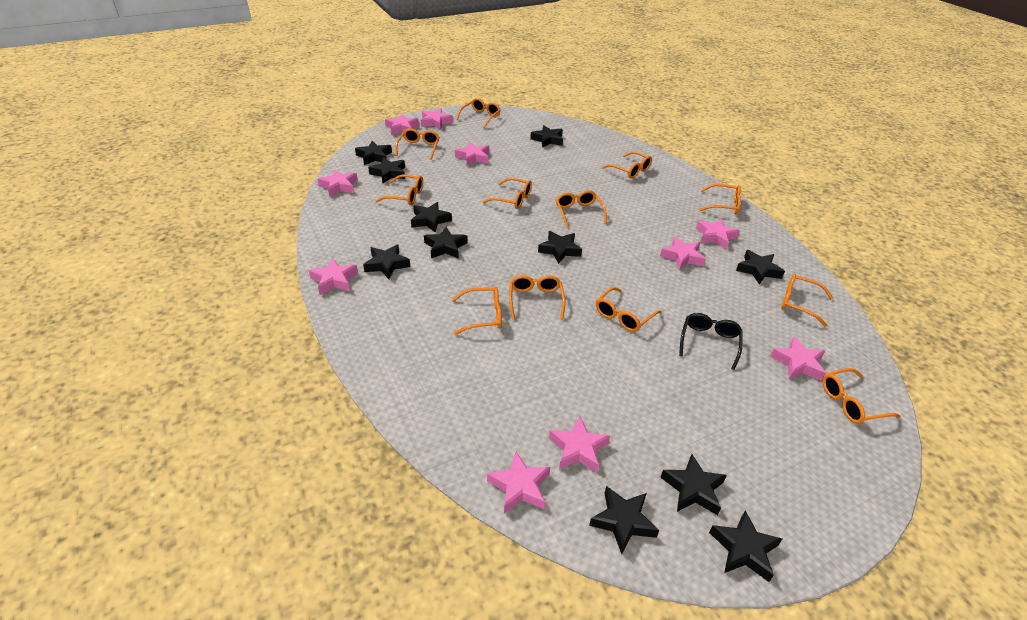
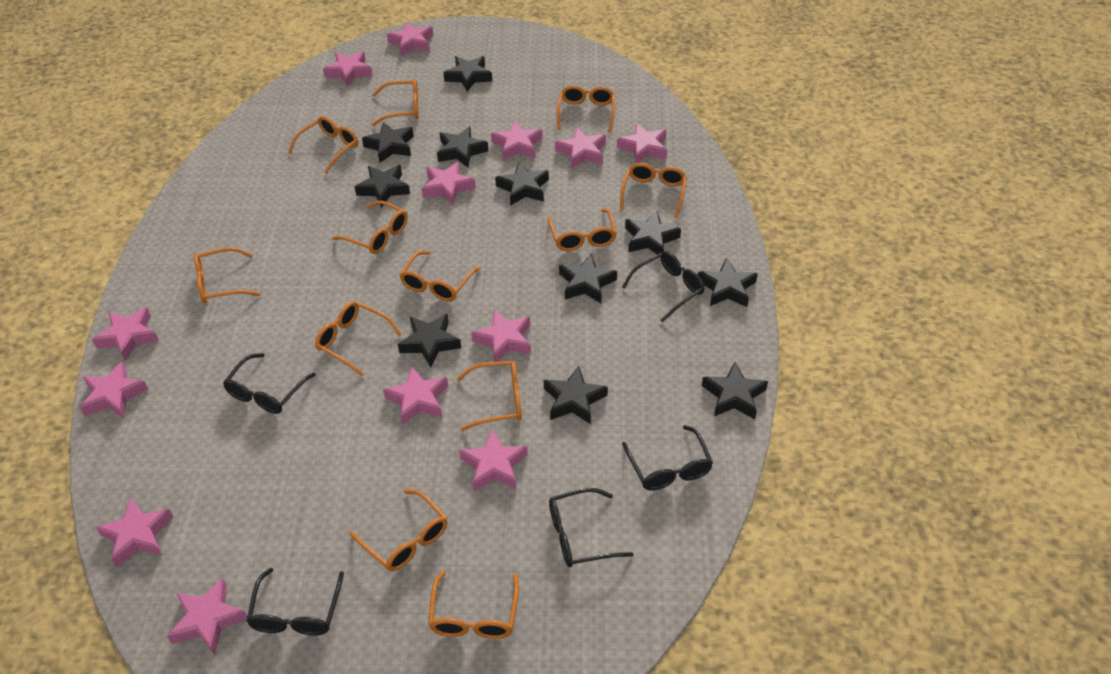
black glasses: 1 -> 5
pink star: 10 -> 13

